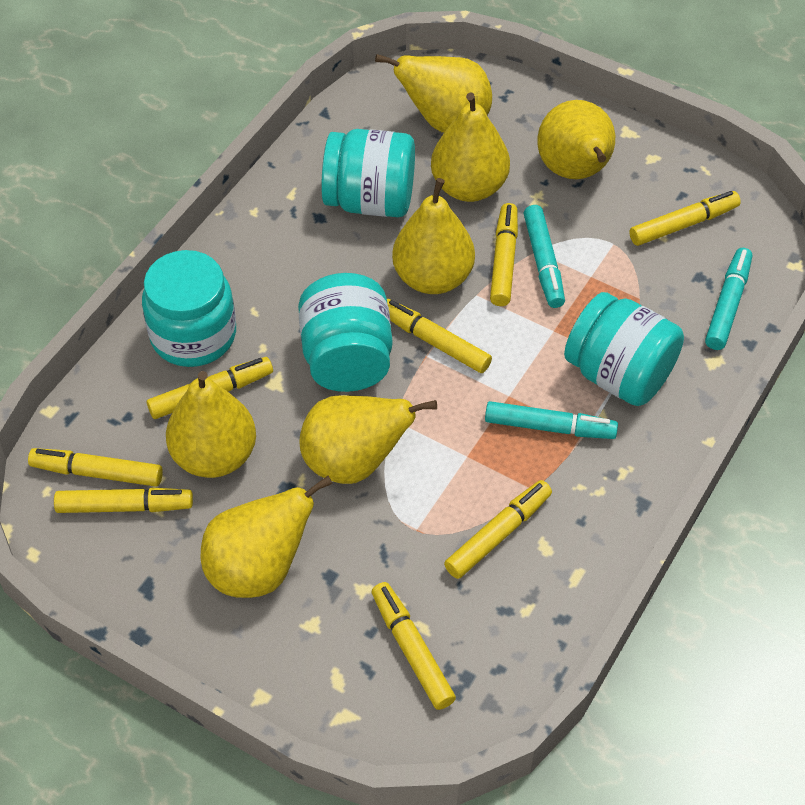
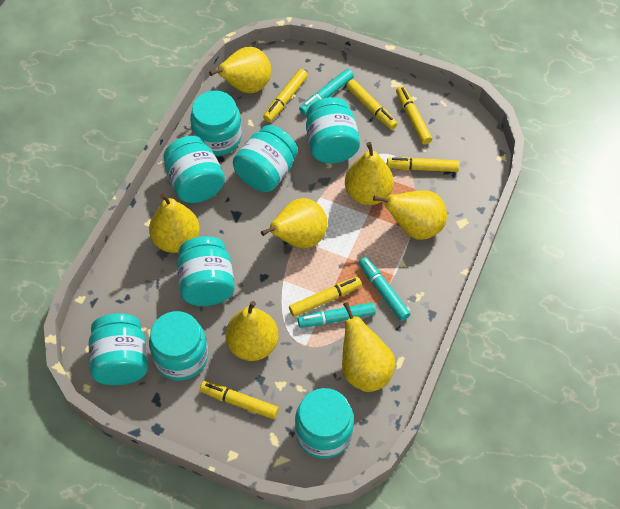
turquoise jar: 4 -> 8
yellow marker: 8 -> 6

